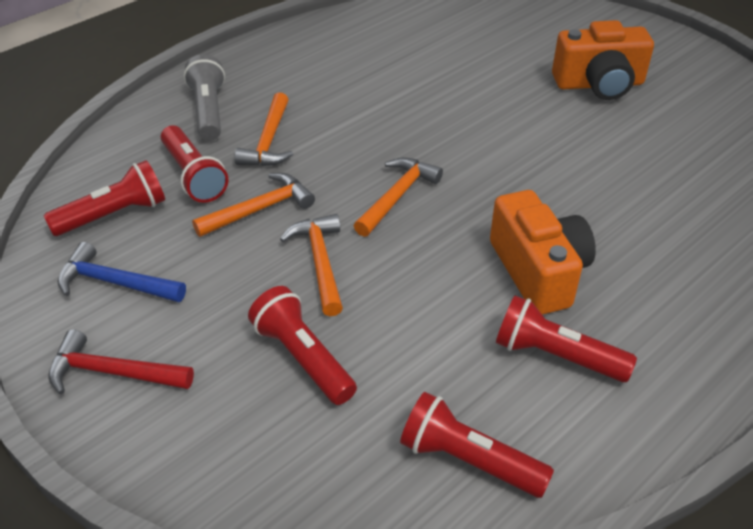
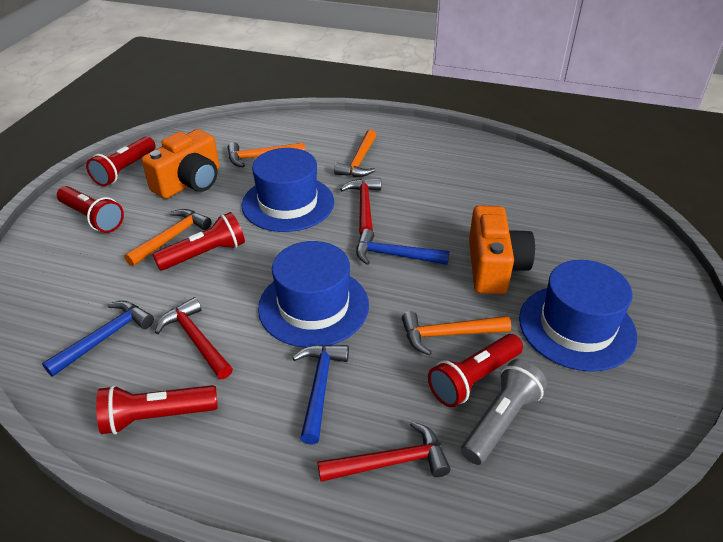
blue hammer: 1 -> 3
blue hat: 0 -> 3
red hammer: 1 -> 3

